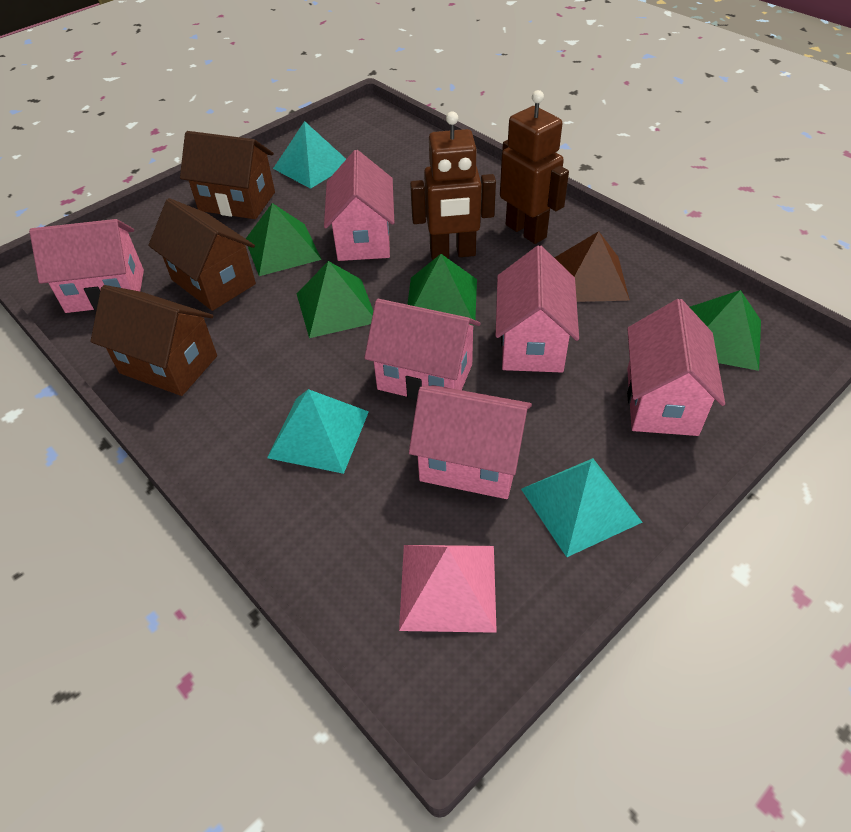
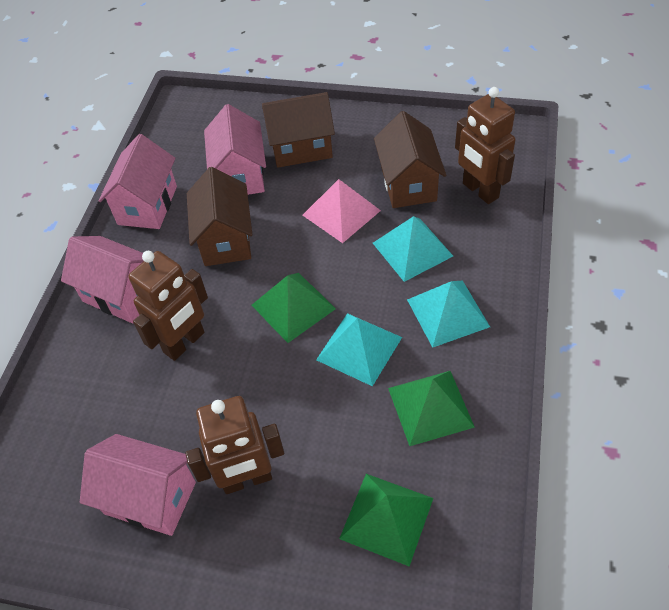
brown pyramid: 1 -> 0
brown robot: 2 -> 3
green pyramid: 4 -> 3
pink house: 6 -> 4

